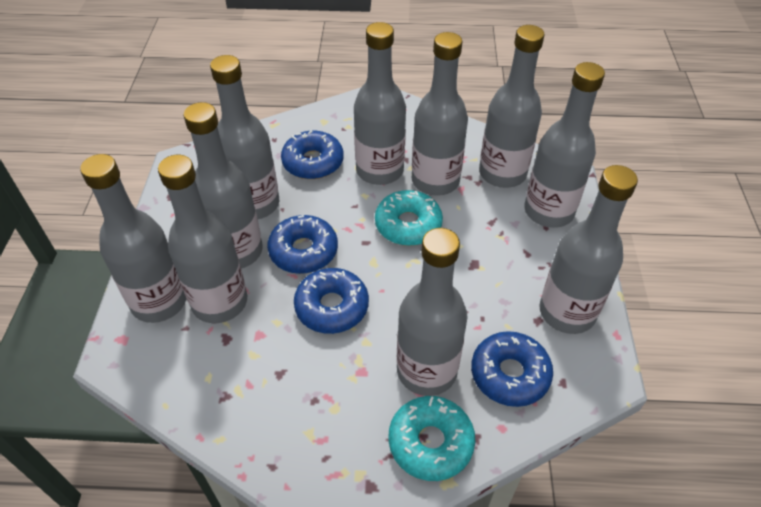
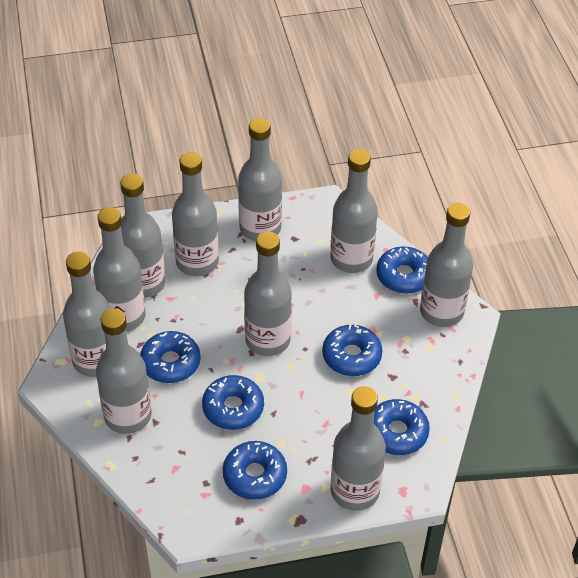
blue donut: 4 -> 6
turquoise donut: 2 -> 0

